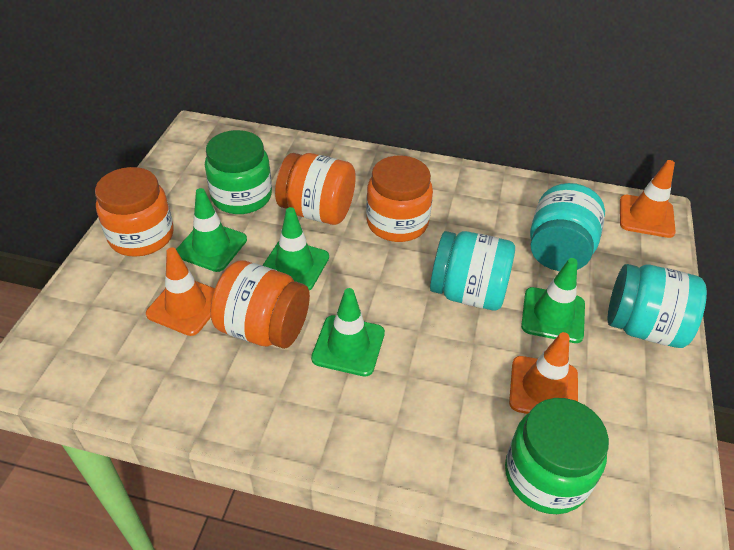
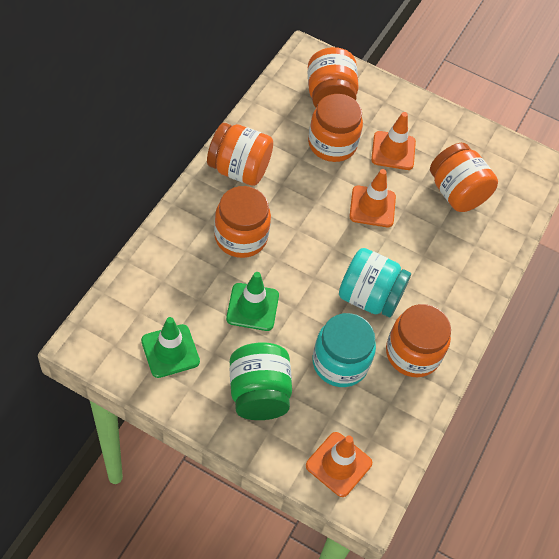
green jar: 2 -> 1
green traffic cone: 4 -> 2
orange jar: 4 -> 6
turquoise jar: 3 -> 2

